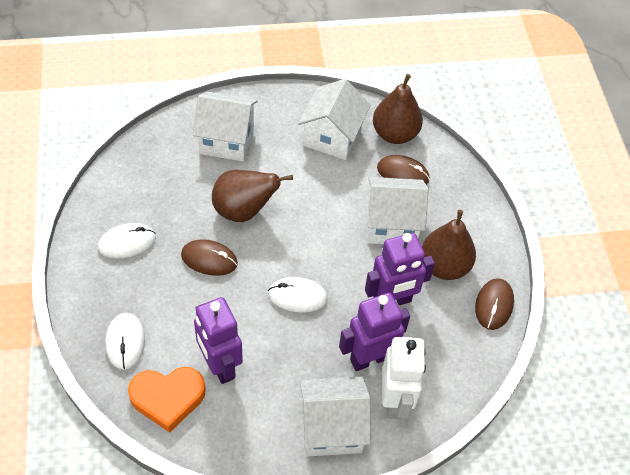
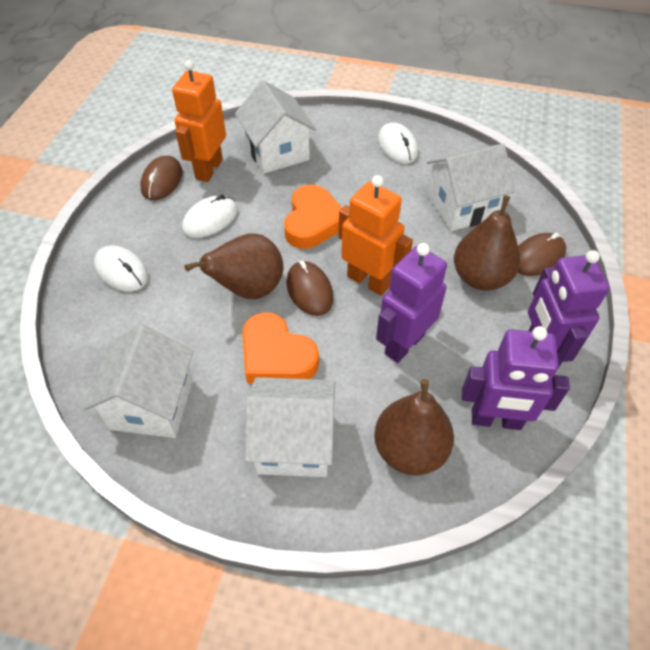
orange heart: 1 -> 2
orange robot: 0 -> 2
white robot: 1 -> 0

